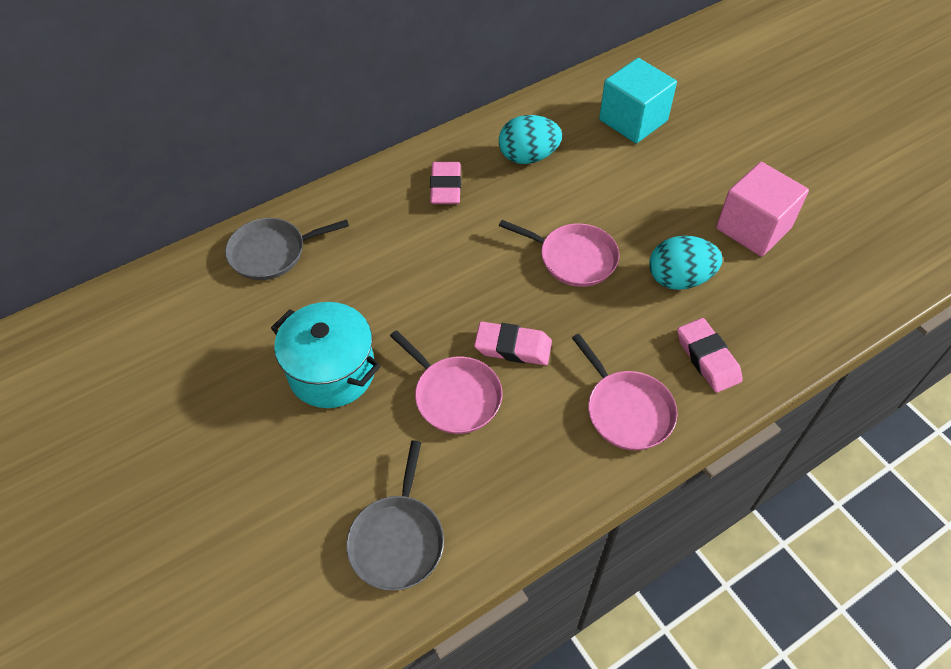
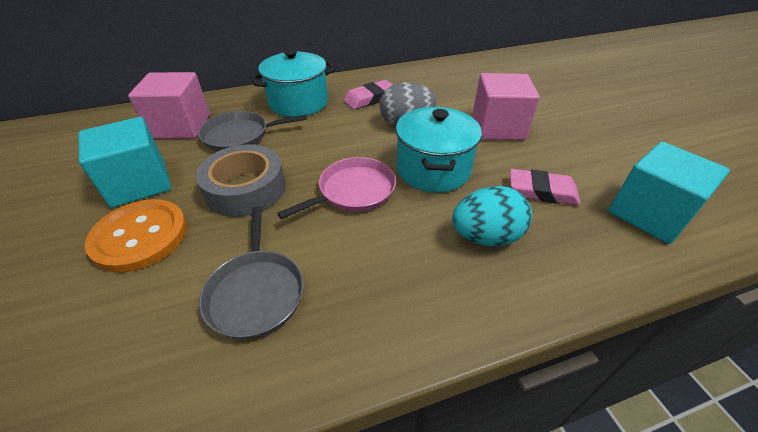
grey egg: 0 -> 1
grey tape: 0 -> 1
orange button: 0 -> 1
pink cube: 1 -> 2
pink eraser: 3 -> 2
pink pan: 3 -> 1
turquoise cube: 1 -> 2
turquoise egg: 2 -> 1
turquoise pot: 1 -> 2

